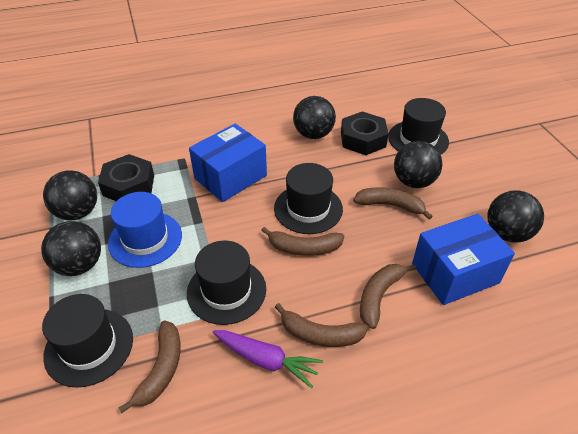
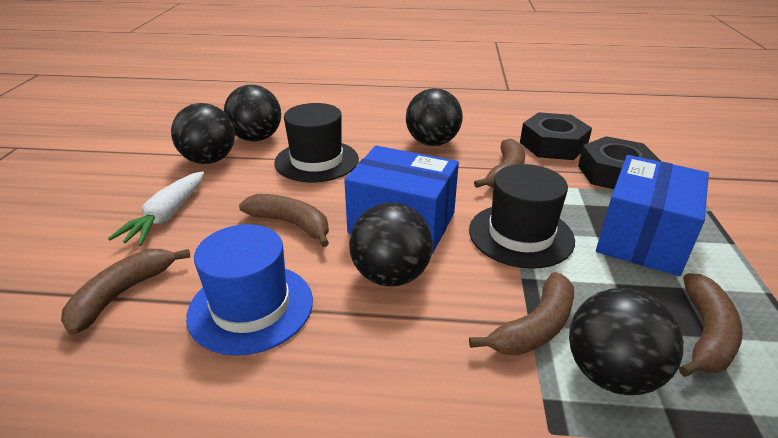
black hat: 4 -> 2
purple carrot: 1 -> 0
white carrot: 0 -> 1

